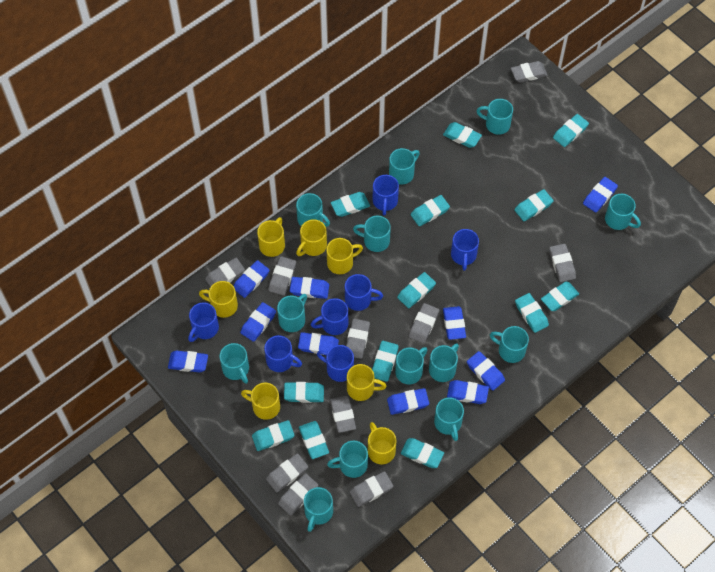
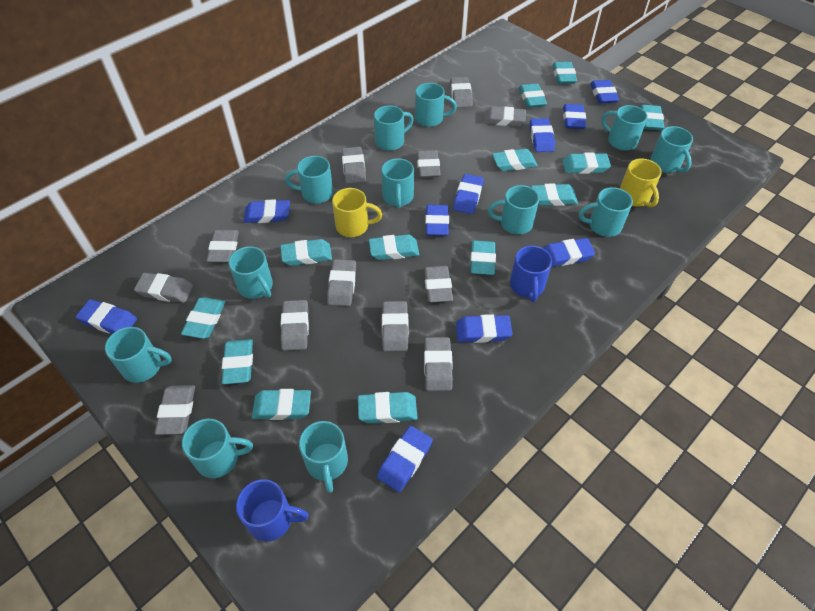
blue mug: 7 -> 2
grey eraser: 10 -> 12
turquoise mug: 13 -> 12
yellow mug: 7 -> 2

